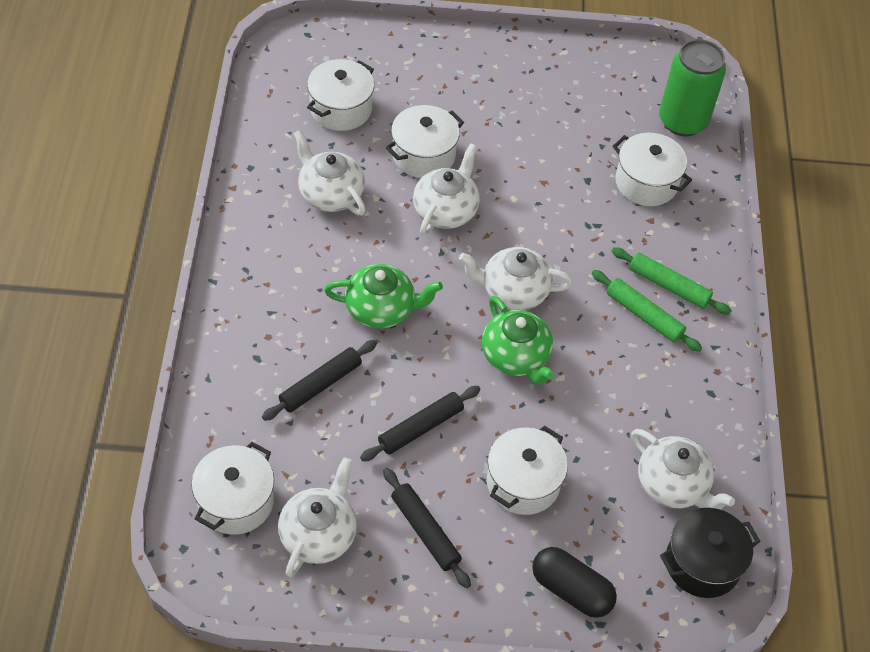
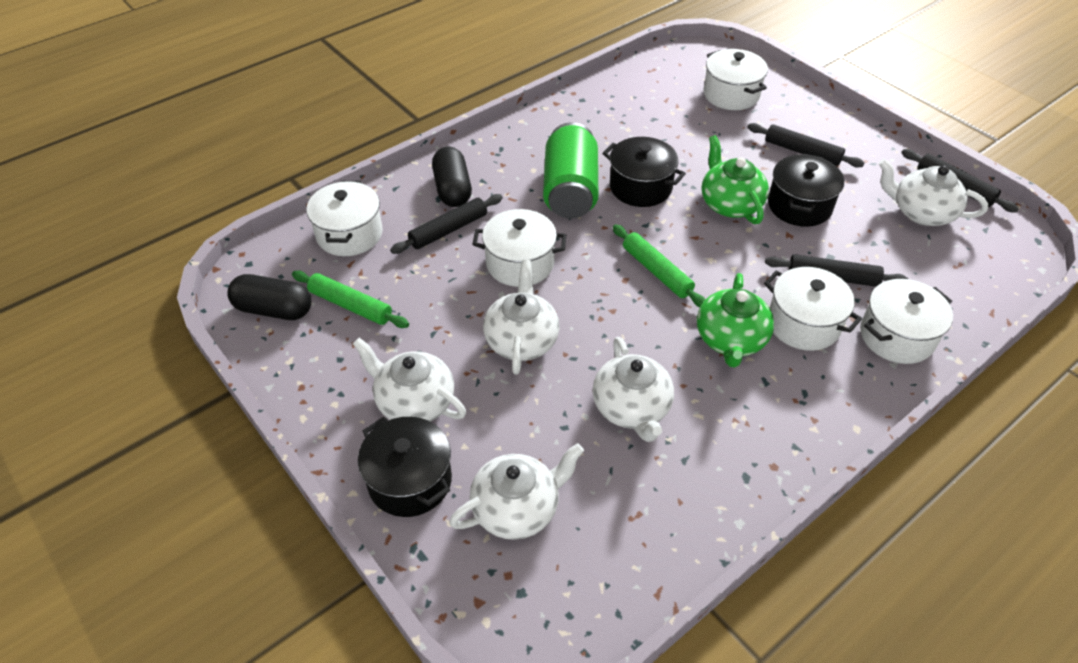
black capsule: 1 -> 2
black pot: 1 -> 3
black rolling pin: 3 -> 4

